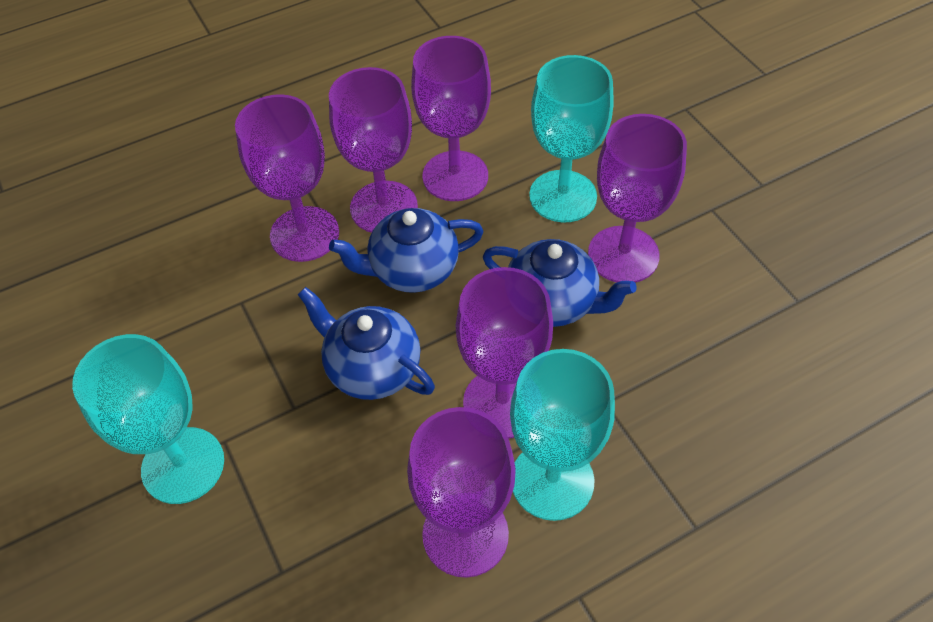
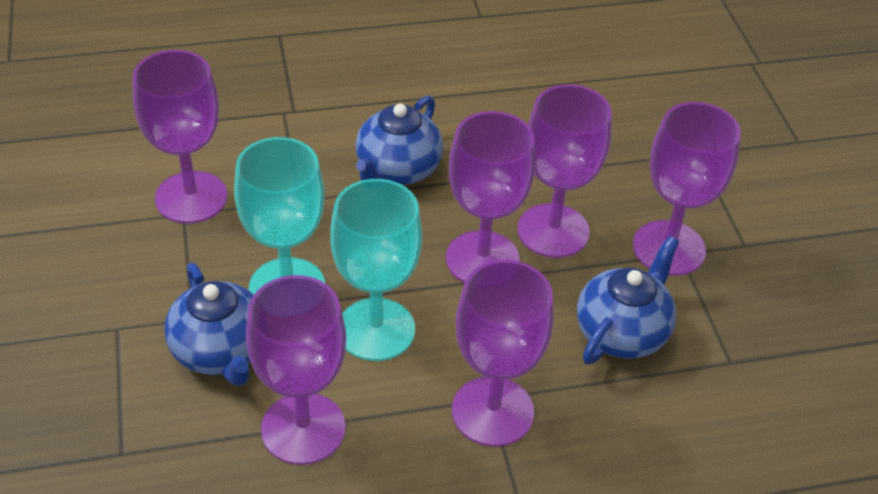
turquoise goblet: 3 -> 2

